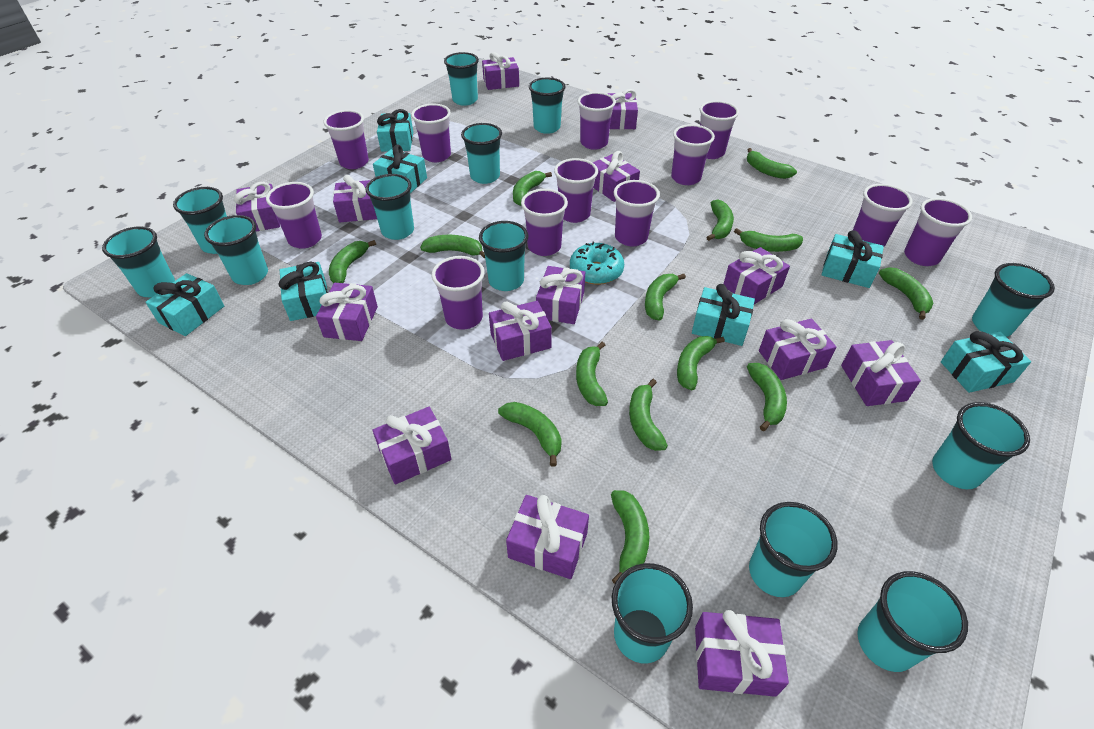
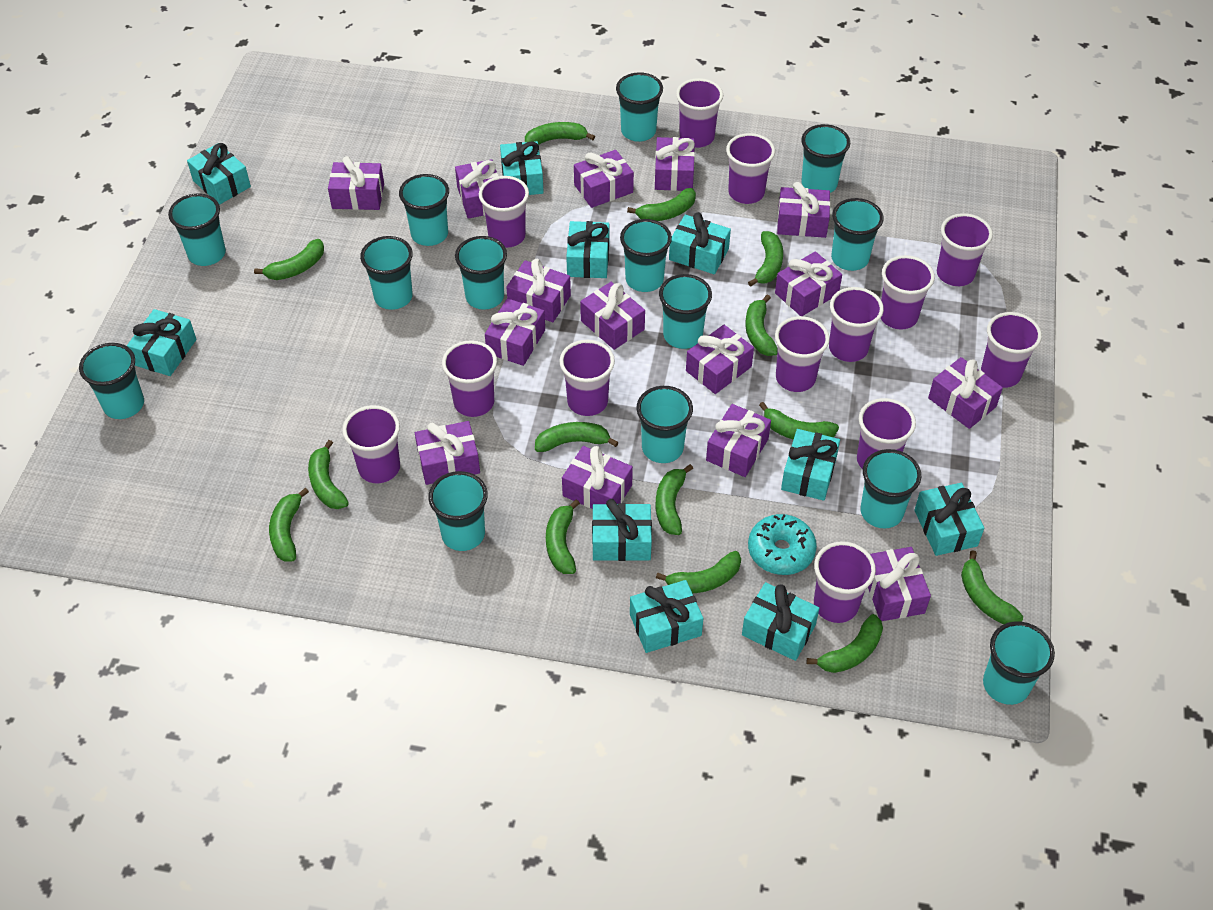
purple cup: 12 -> 13
purple gift: 14 -> 15
turquoise cup: 13 -> 14
turquoise gift: 7 -> 10

